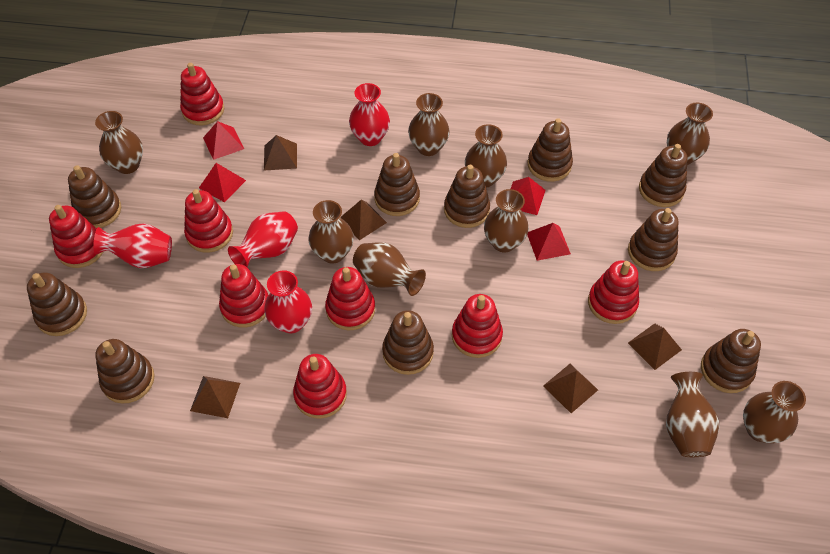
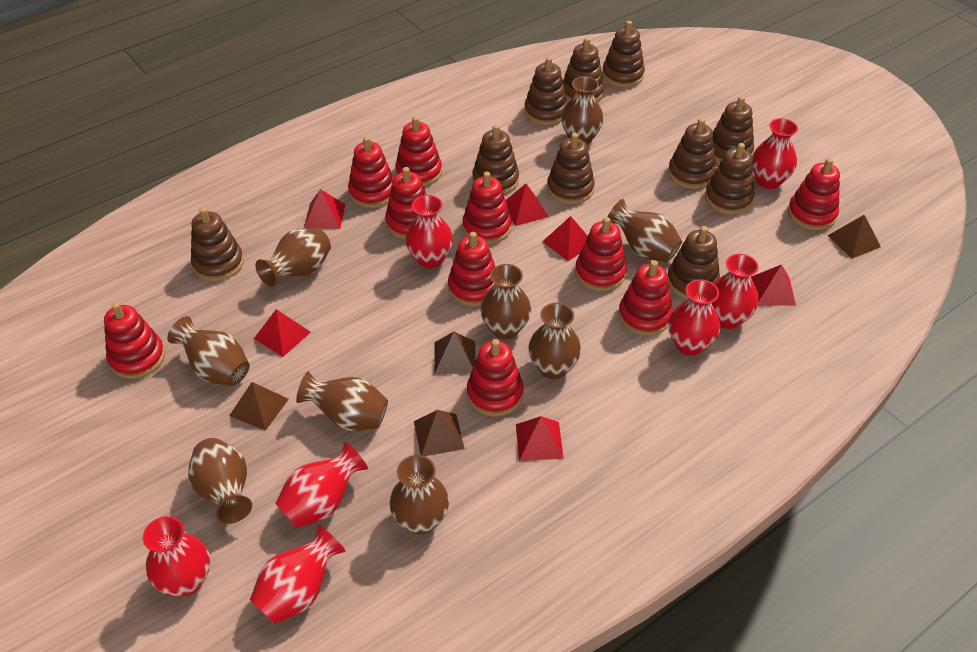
brown pyramid: 5 -> 4
red pyramid: 4 -> 6
red stacking toy: 8 -> 10
red vase: 4 -> 7

